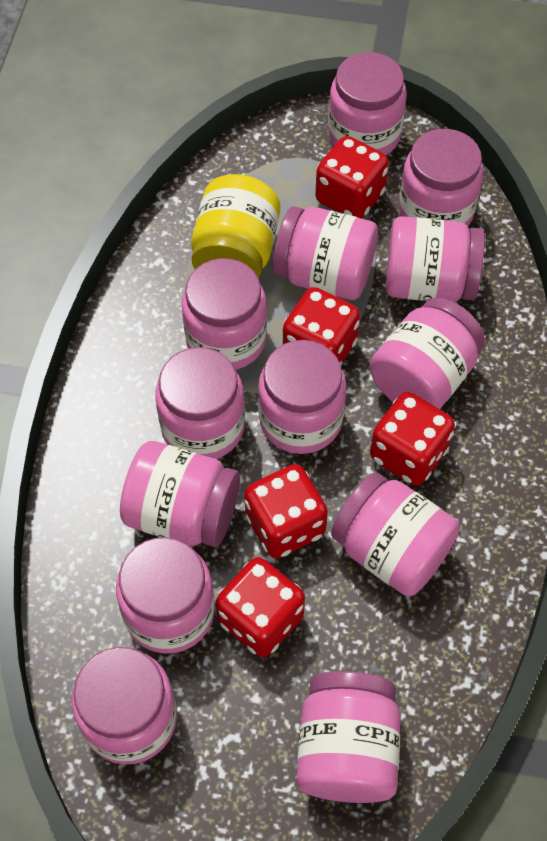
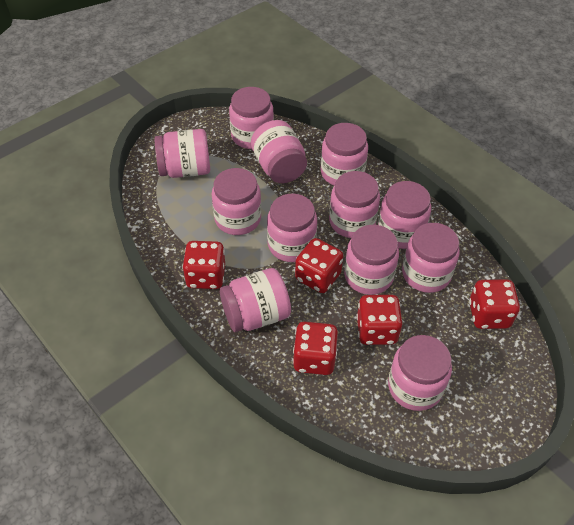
pink jar: 13 -> 12
yellow jar: 1 -> 0

